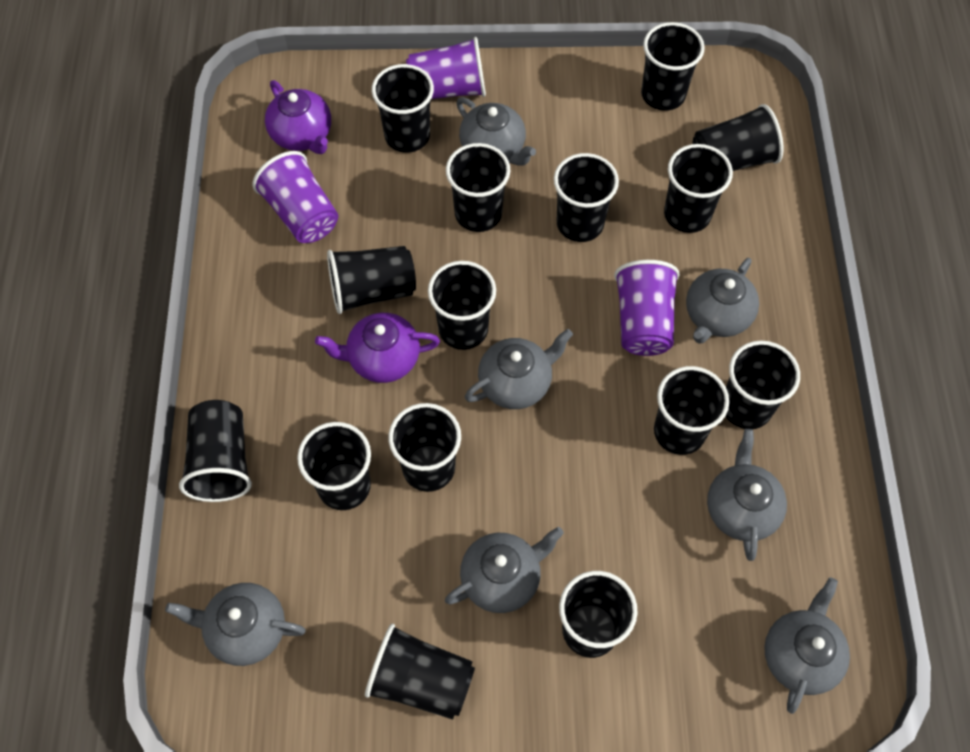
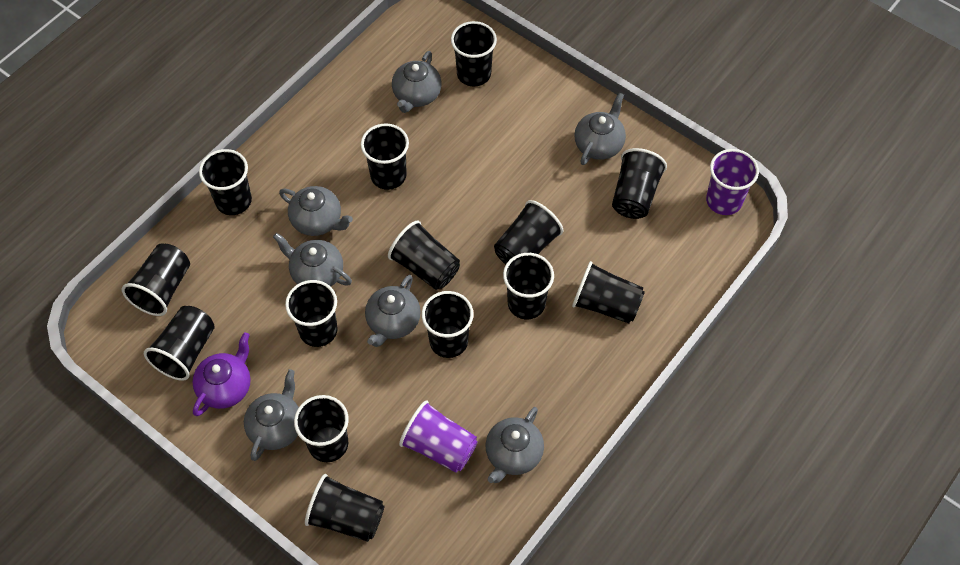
black cup: 15 -> 14
purple cup: 3 -> 2
purple teapot: 2 -> 1

